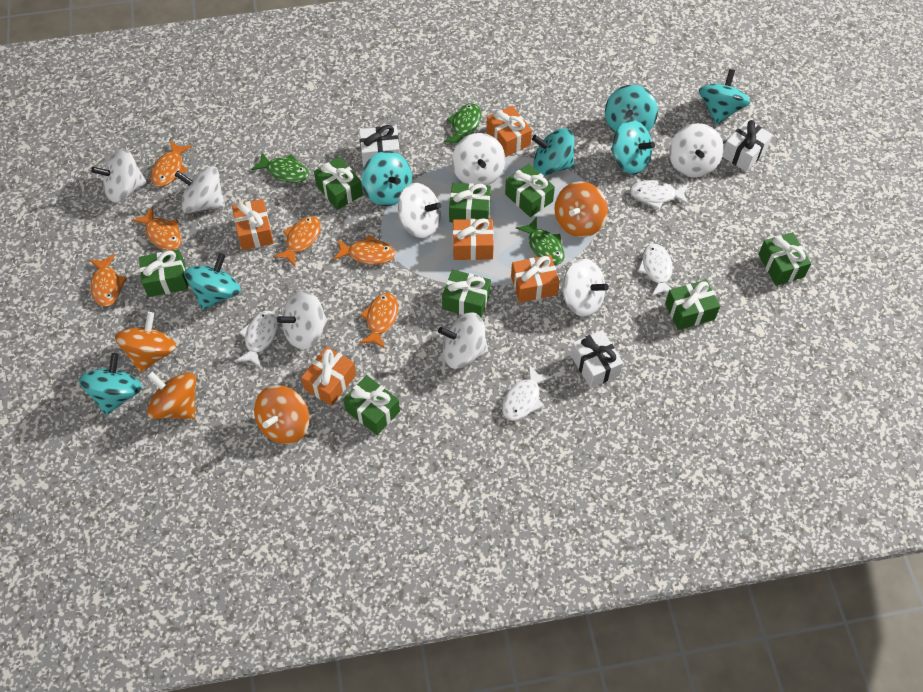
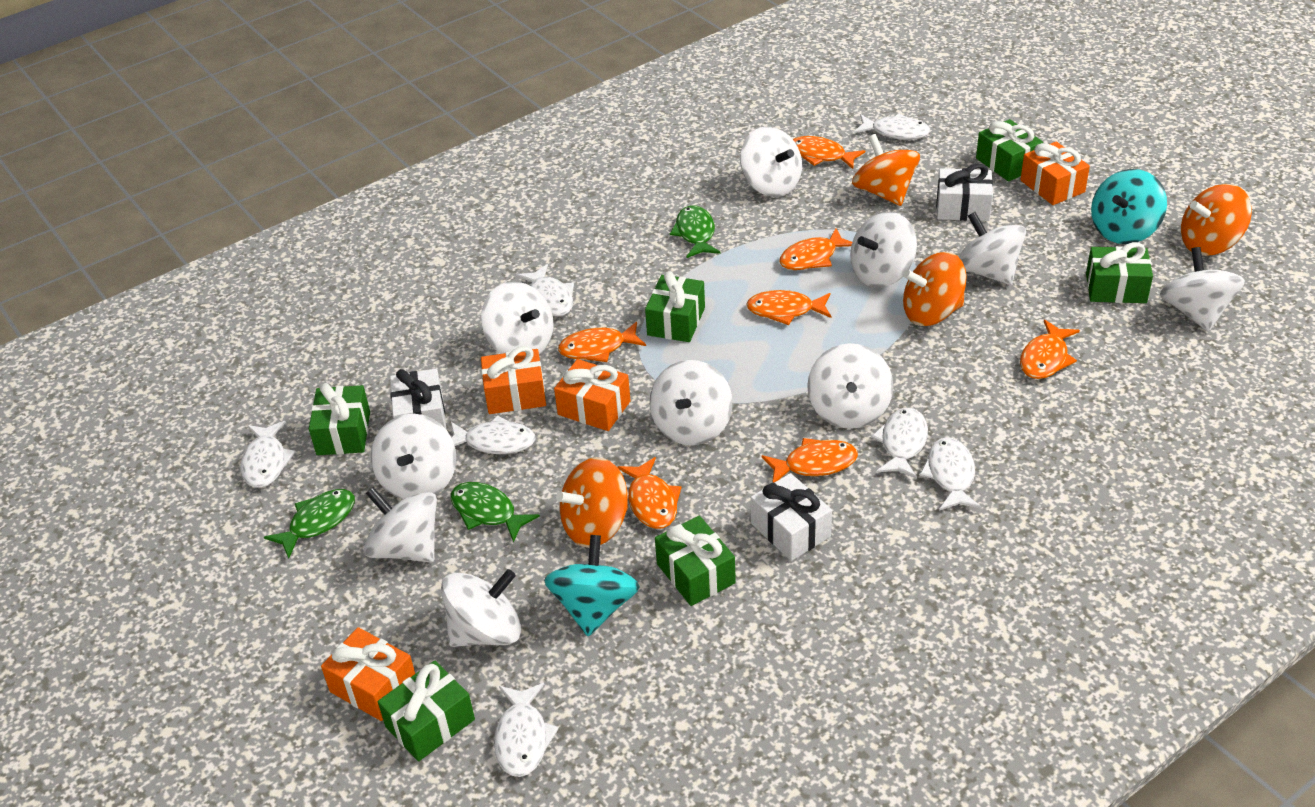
green gift: 8 -> 6
orange fish: 6 -> 7
orange gift: 5 -> 4
turquoise spinning top: 7 -> 2
white fish: 4 -> 7
white spinning top: 8 -> 10

